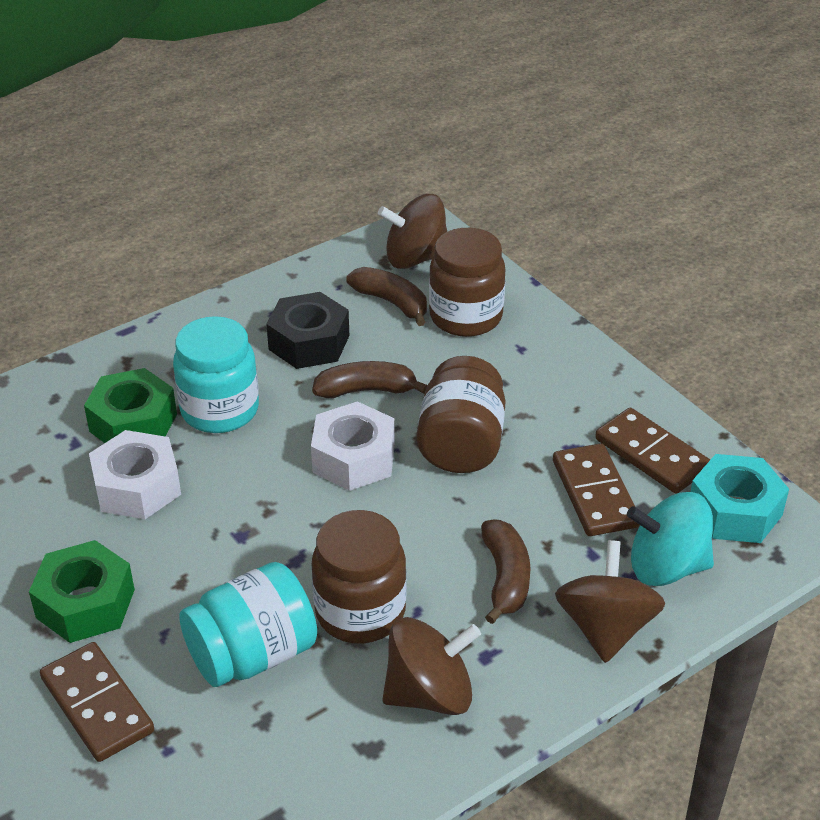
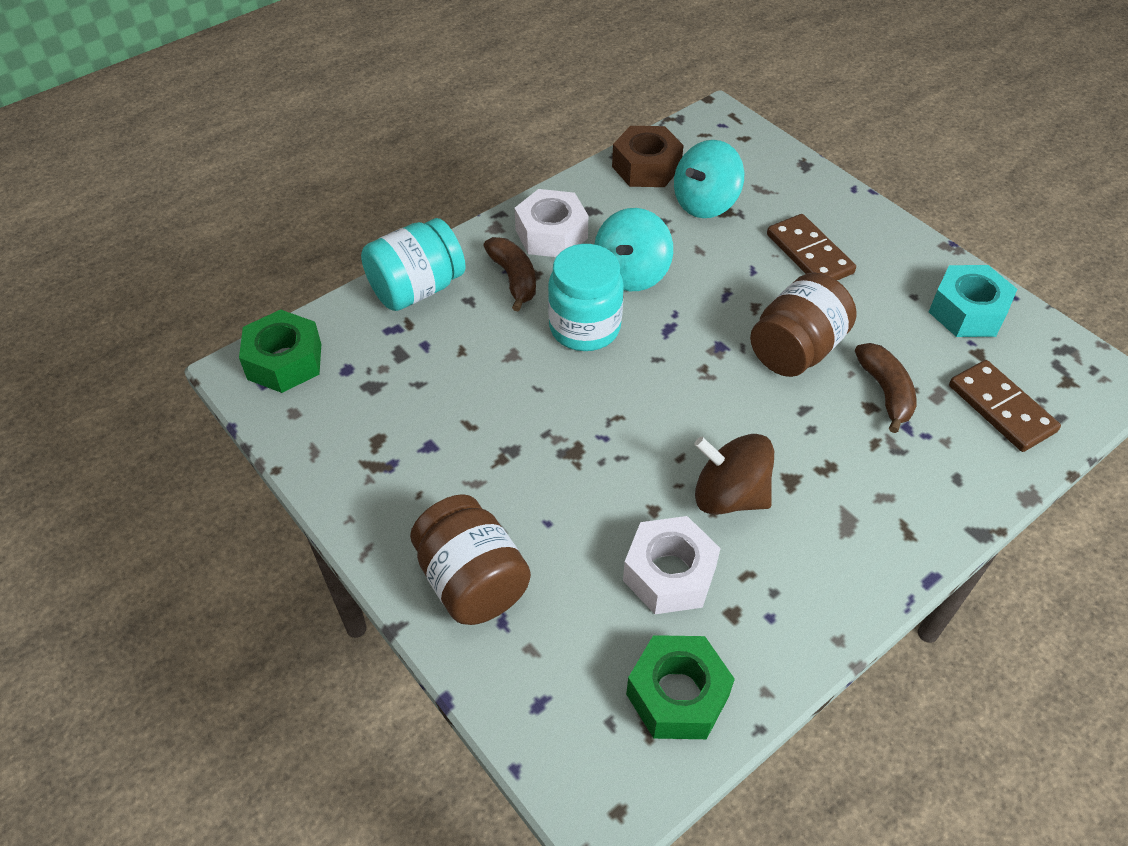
black nut: 1 -> 0
brown banana: 3 -> 2
brown domino: 3 -> 2
brown jar: 3 -> 2
brown nut: 0 -> 1
brown spinning top: 3 -> 1
turquoise spinning top: 1 -> 2

